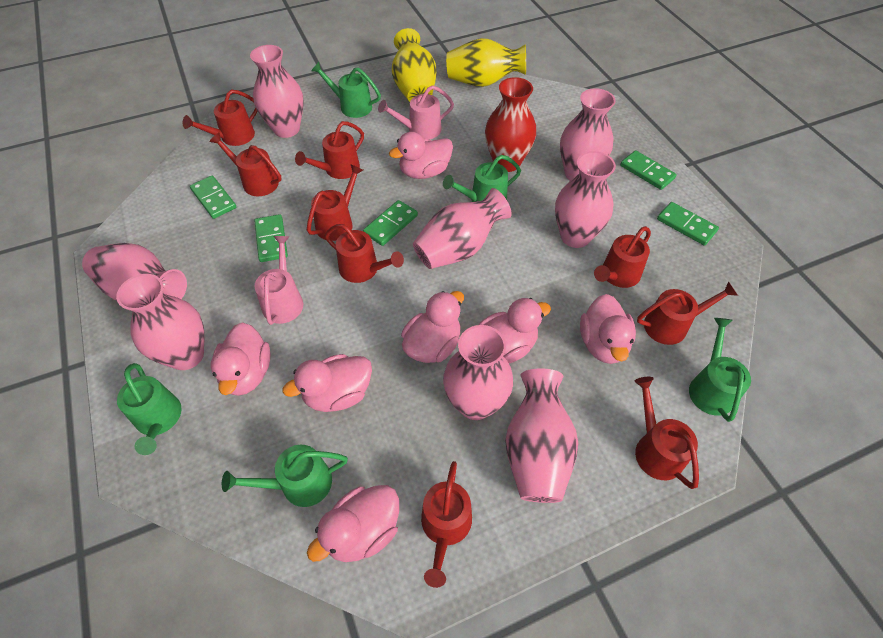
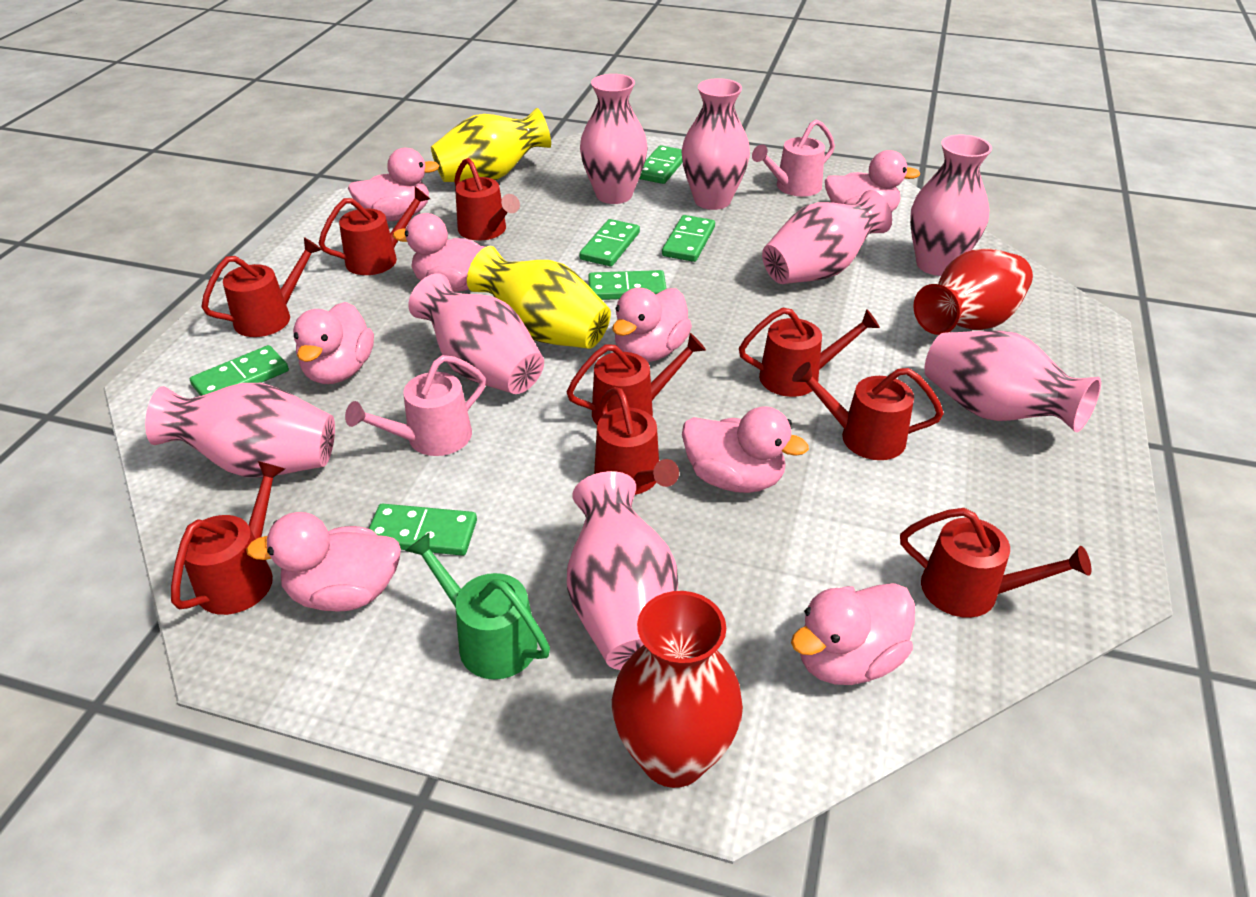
green domino: 5 -> 6
green watering can: 5 -> 1
pink duck: 7 -> 8
red vase: 1 -> 2

